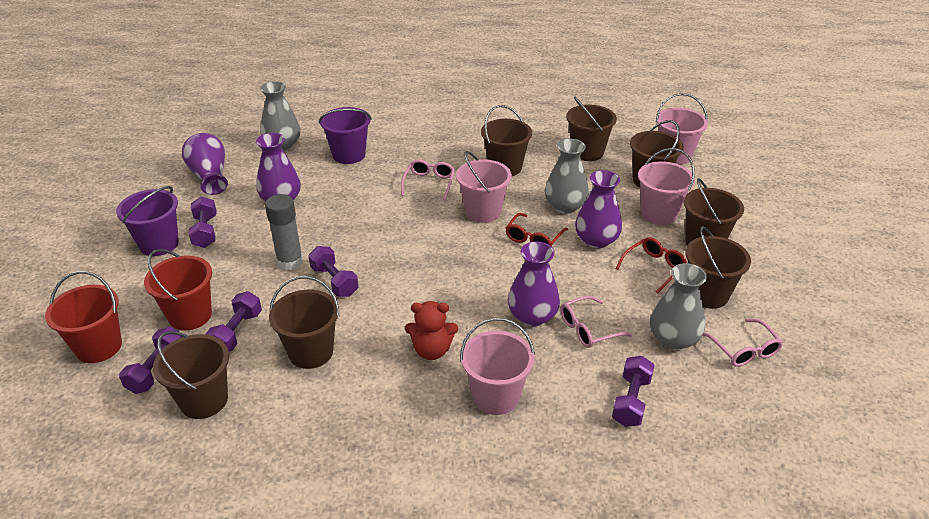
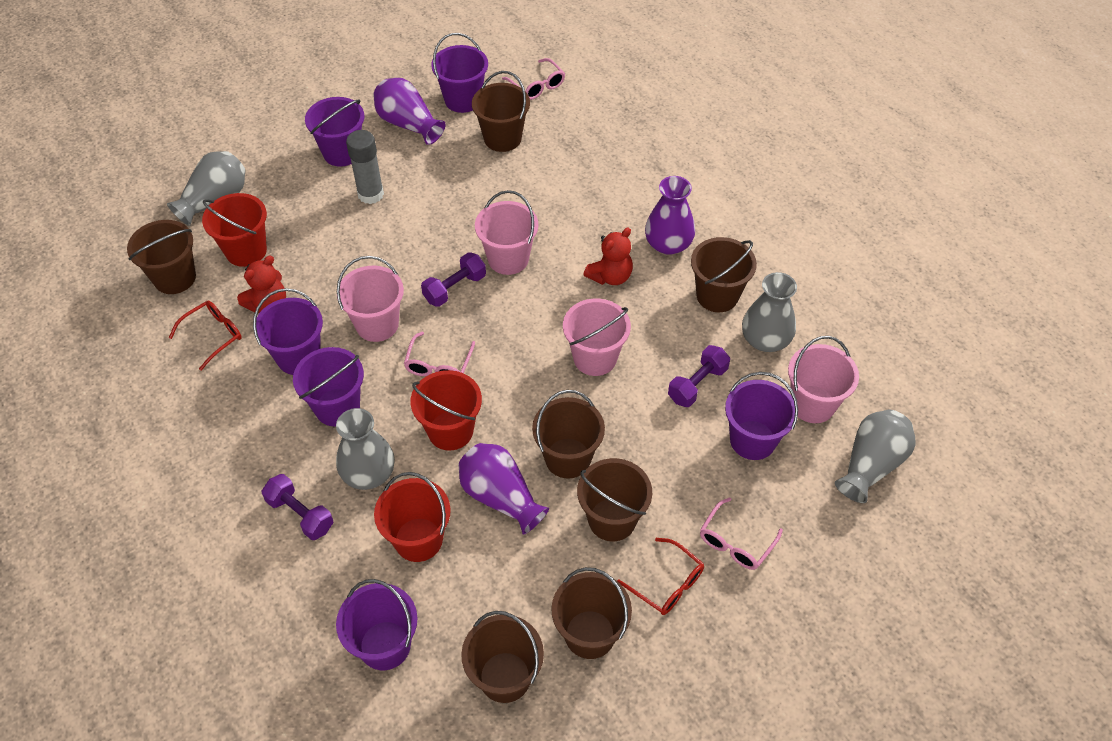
grey vase: 3 -> 4
purple bucket: 2 -> 6
purple dumbbell: 5 -> 3
purple vase: 4 -> 3
red bucket: 2 -> 3
red teddy bear: 1 -> 2

